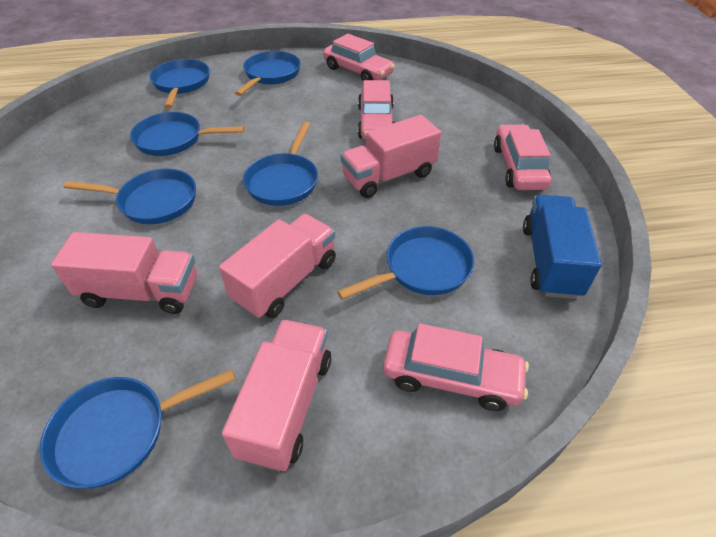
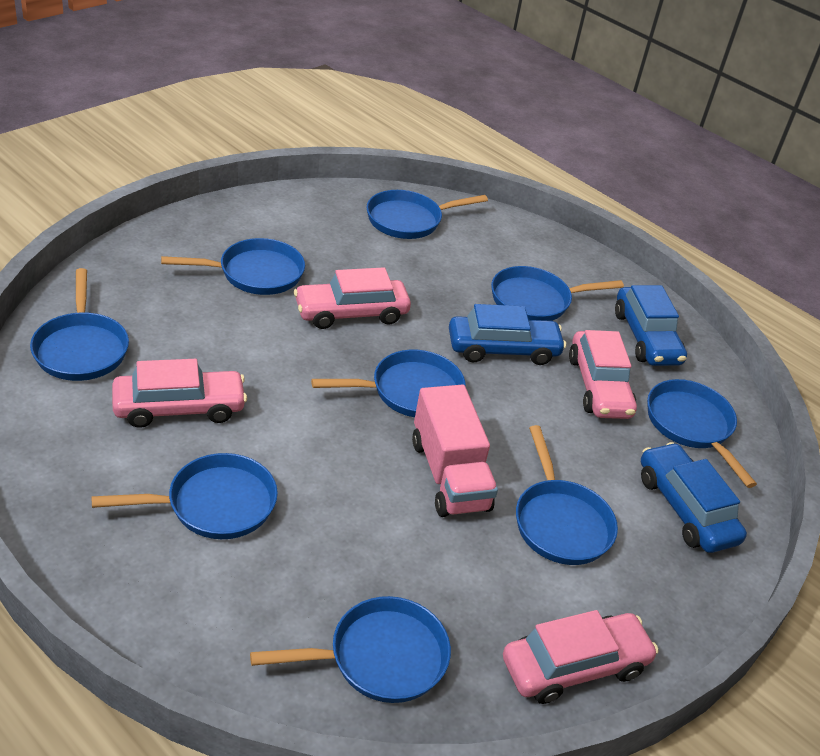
blue car: 0 -> 3
blue pan: 7 -> 9
blue truck: 1 -> 0
pink truck: 4 -> 1

